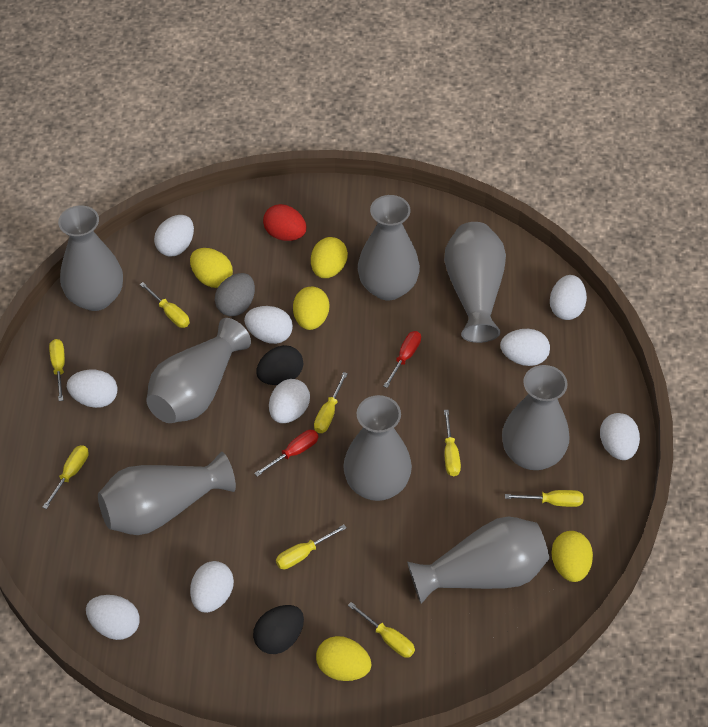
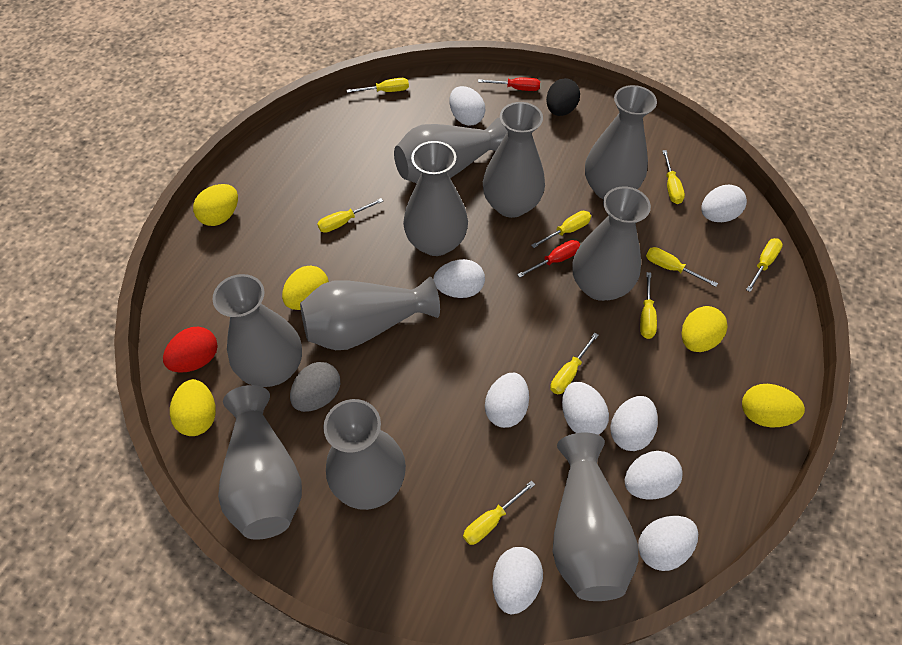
black egg: 2 -> 1
grey vase: 8 -> 10
yellow screwdriver: 8 -> 9

